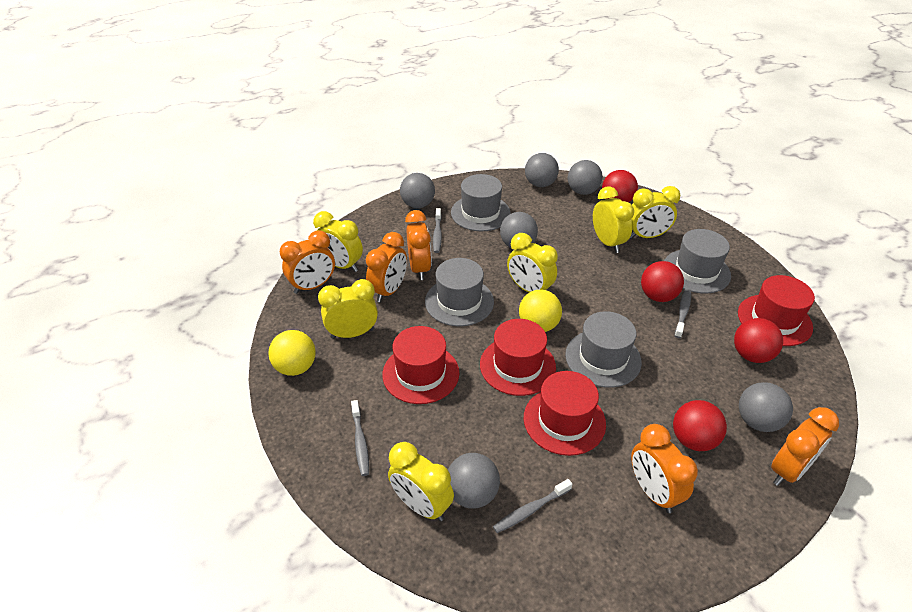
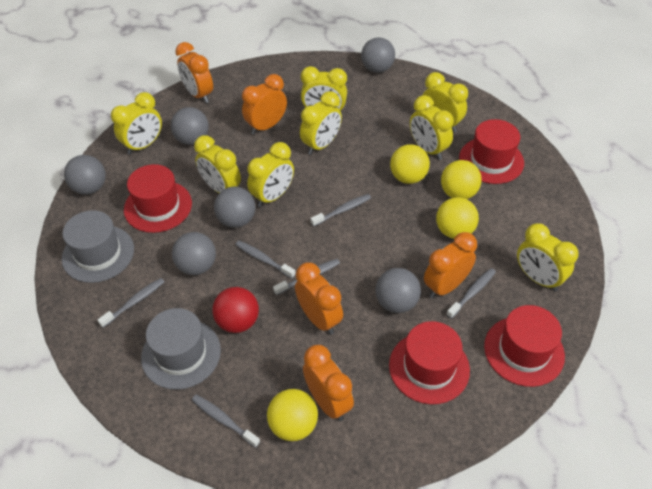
grey hat: 4 -> 2
grey toothbrush: 4 -> 6
red ball: 4 -> 1
yellow ball: 2 -> 4
yellow clock: 6 -> 8

